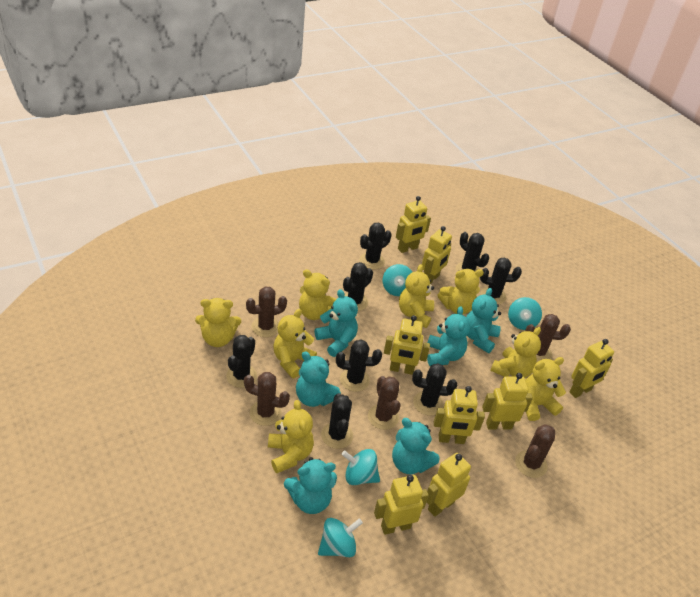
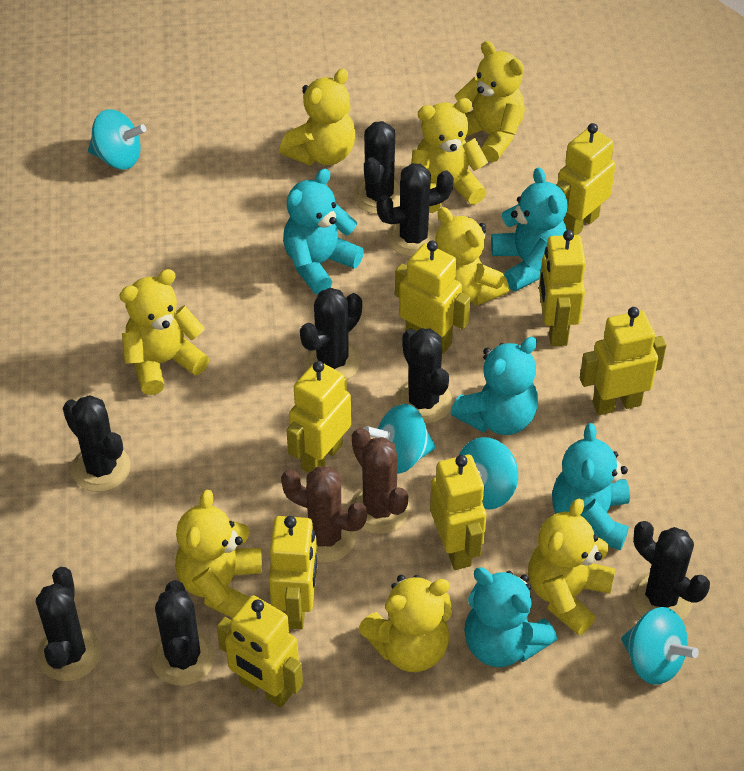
brown cactus: 5 -> 2
turquoise teddy bear: 6 -> 5

